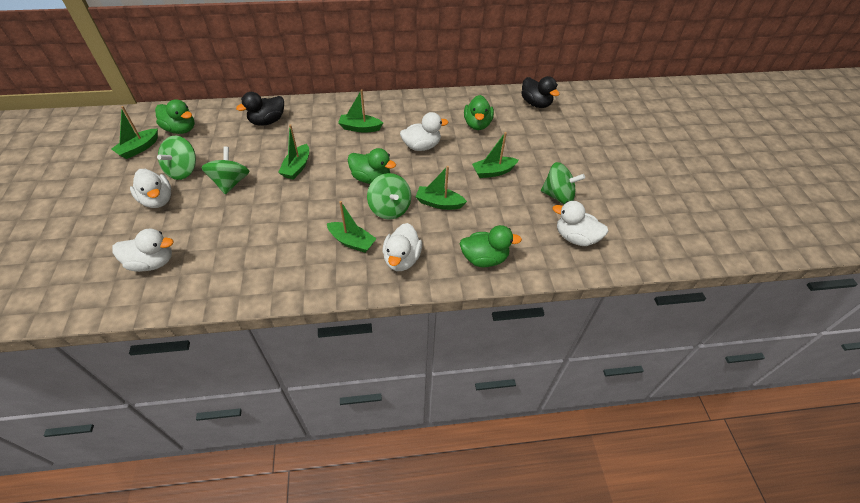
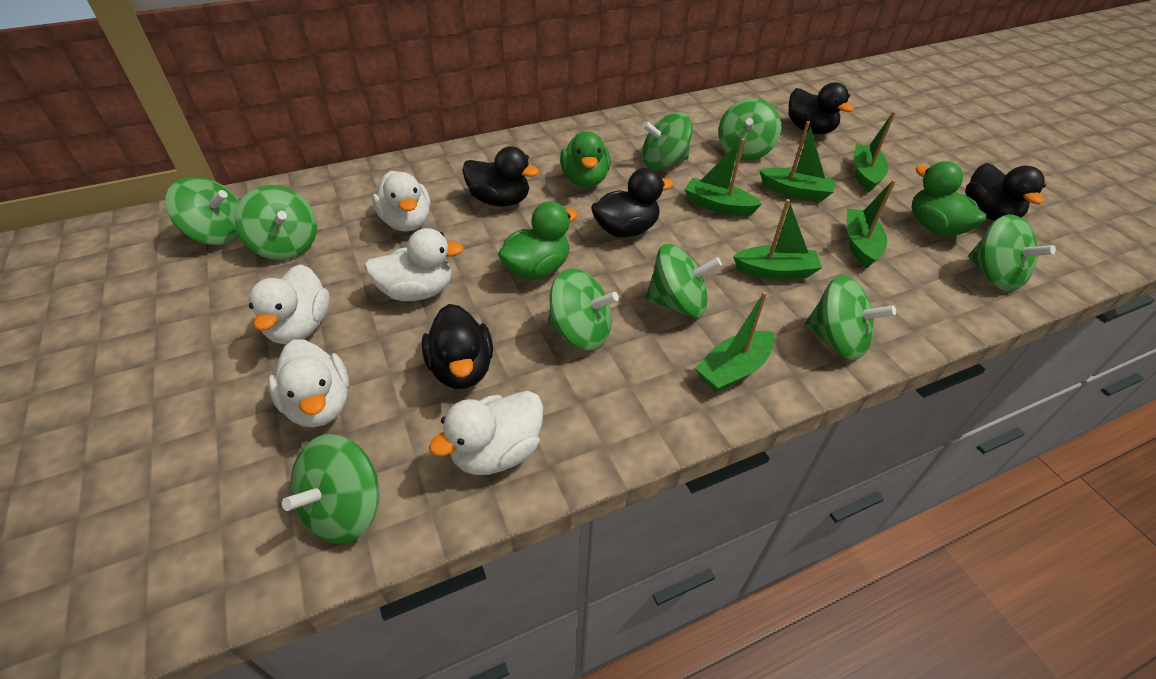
black duck: 2 -> 5
green duck: 4 -> 3
green spinning top: 4 -> 9

